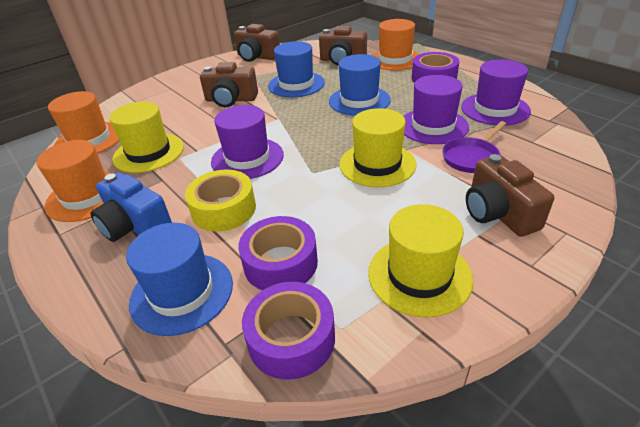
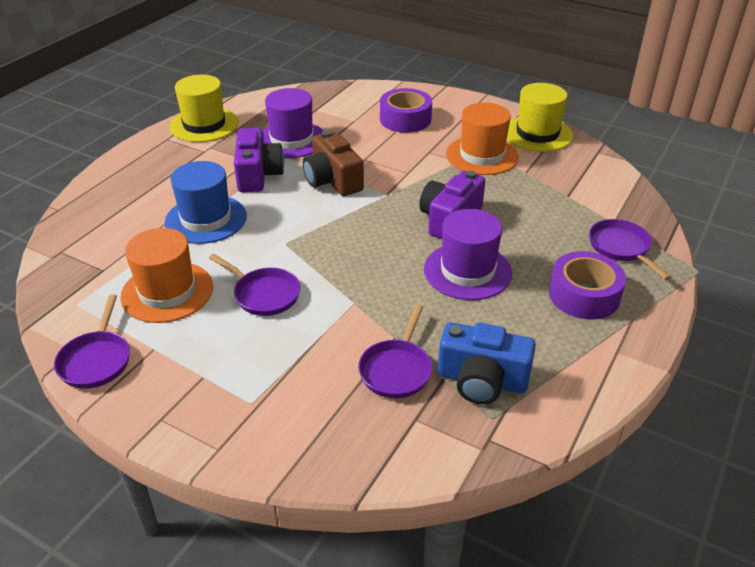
blue hat: 3 -> 1
brown camera: 4 -> 1
orange hat: 3 -> 2
purple camera: 0 -> 2
purple hat: 3 -> 2
purple pan: 1 -> 4
purple tape: 3 -> 2
yellow hat: 3 -> 2
yellow tape: 1 -> 0

